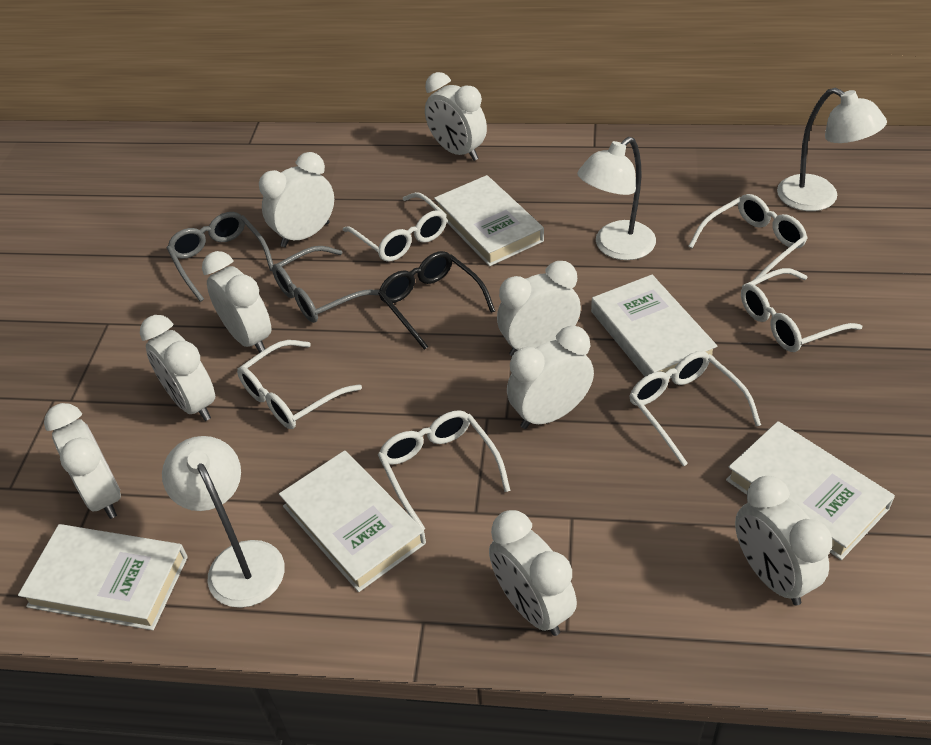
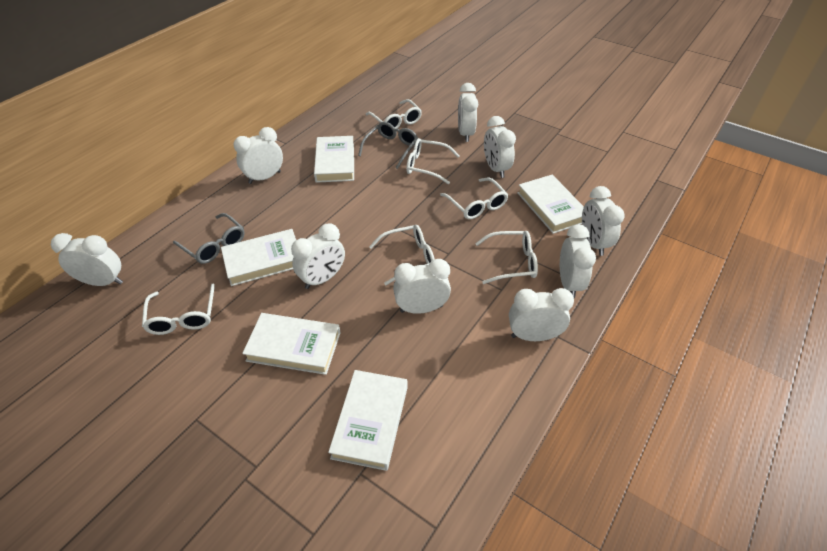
black glasses: 1 -> 0
white lamp: 3 -> 0

